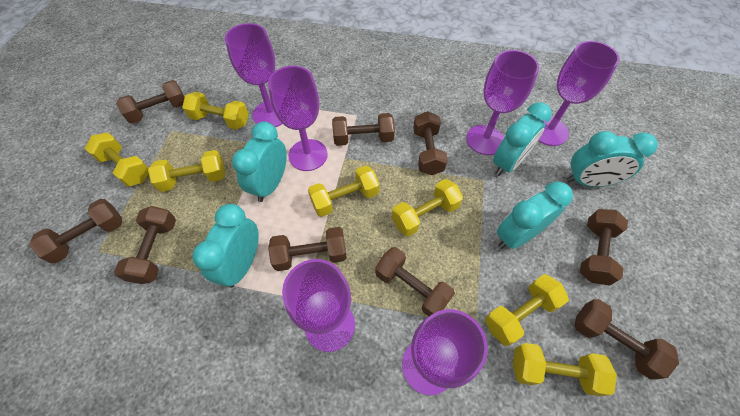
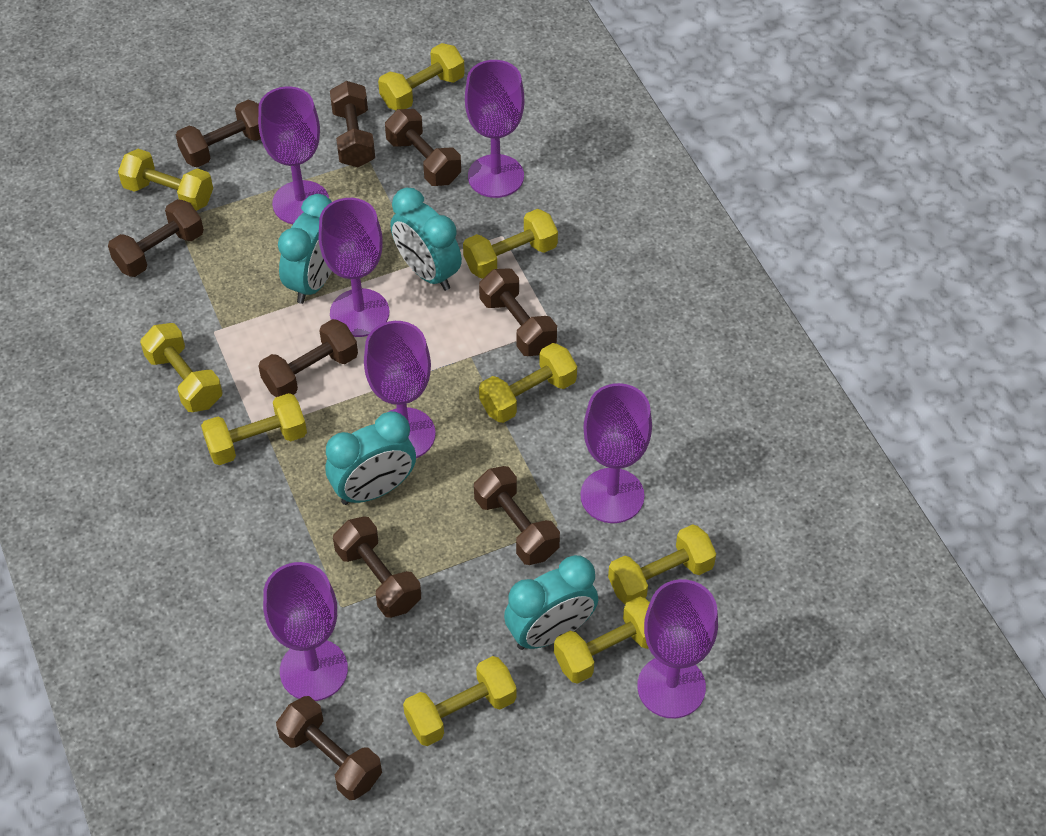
purple goblet: 6 -> 7
turquoise clock: 5 -> 4
yellow dumbbell: 7 -> 9

